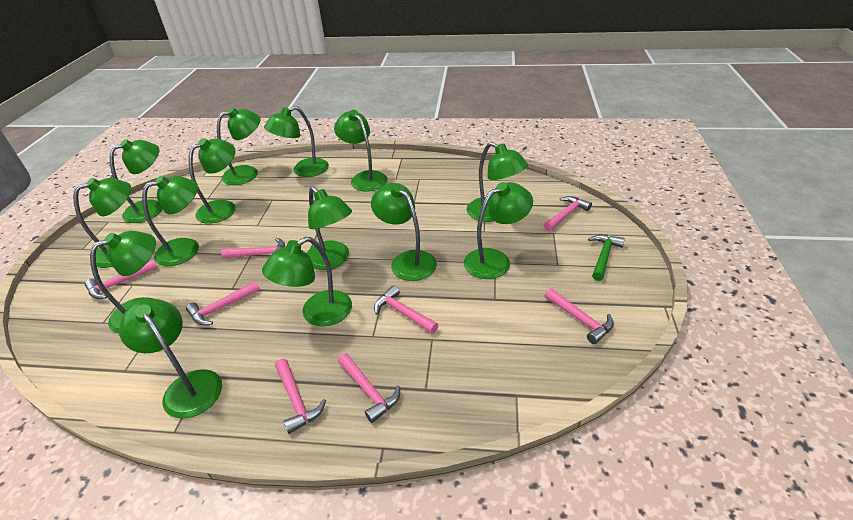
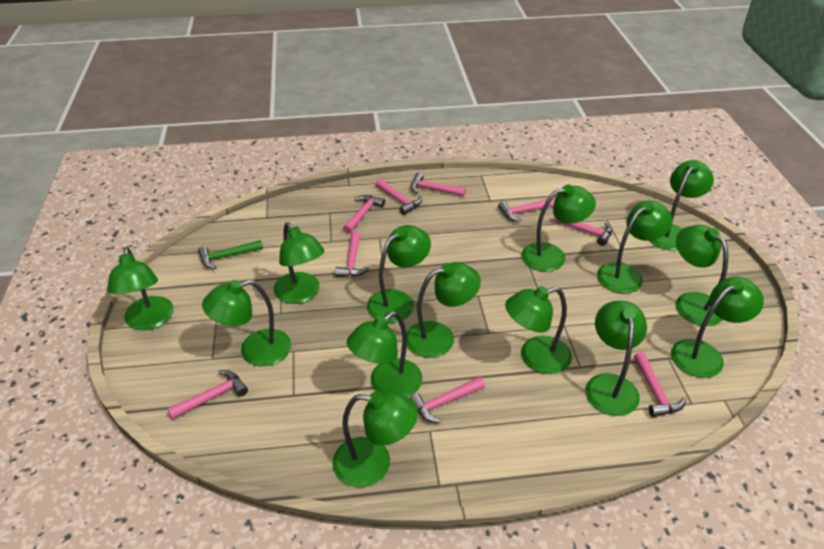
pink hammer: 8 -> 9

